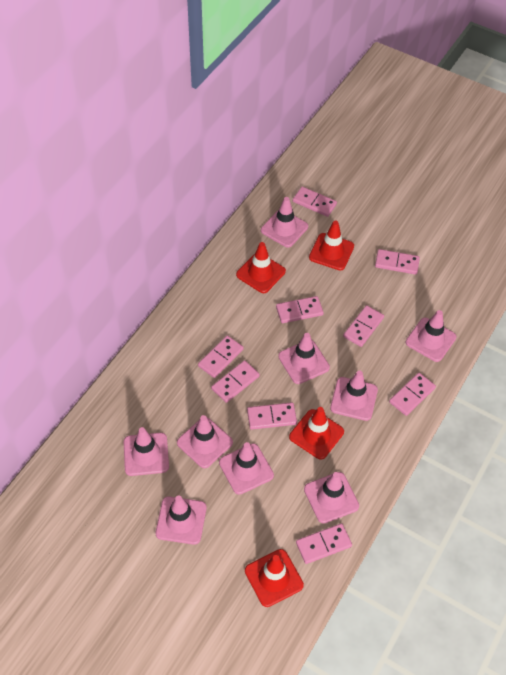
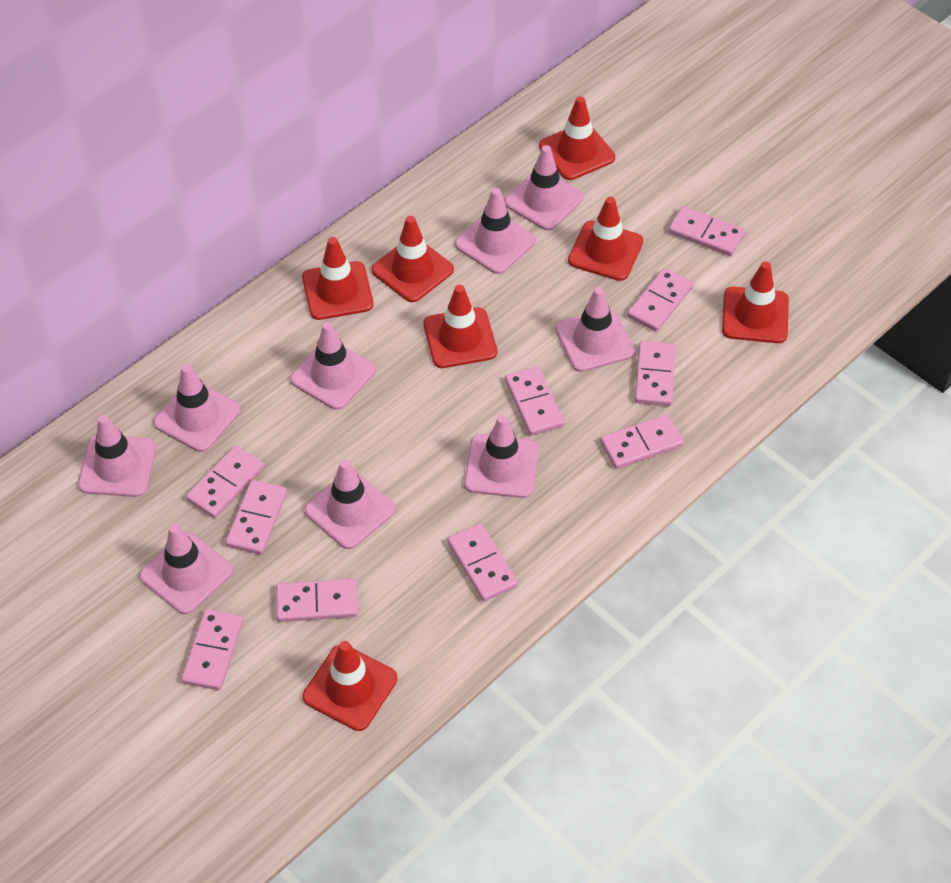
pink domino: 9 -> 10
red traffic cone: 4 -> 7

